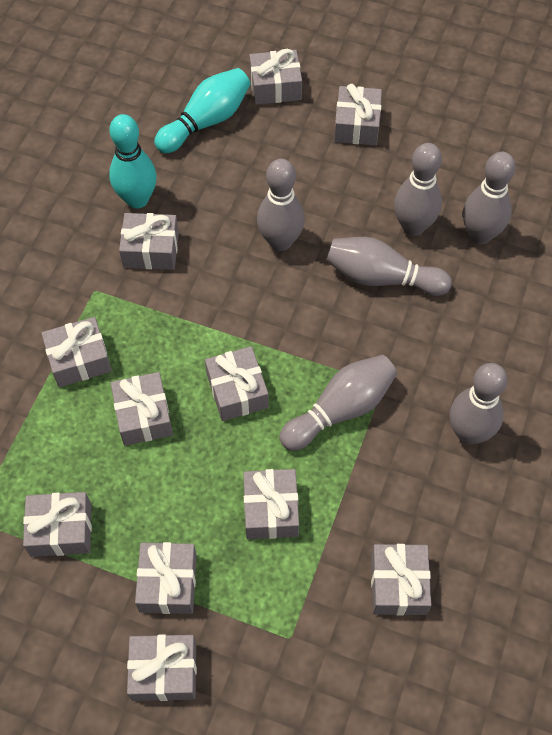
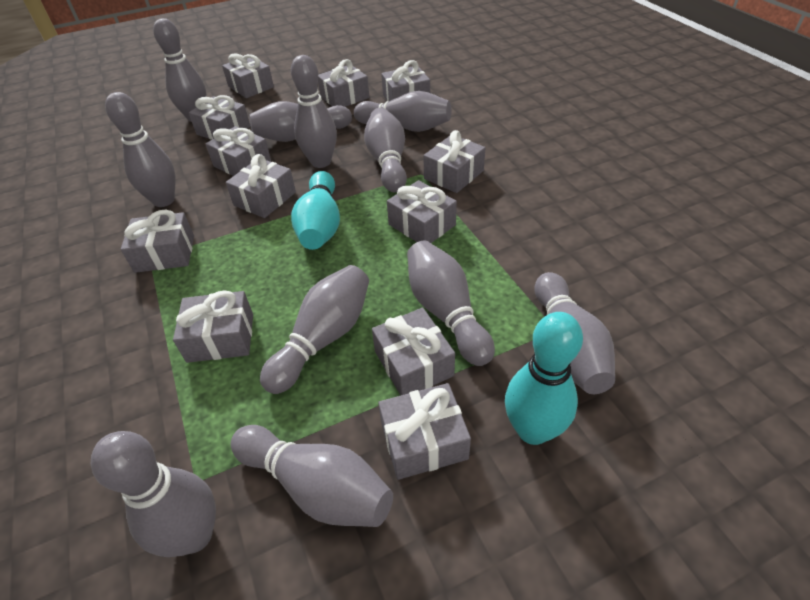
grey bowling pin: 6 -> 11
grey gift: 11 -> 12

